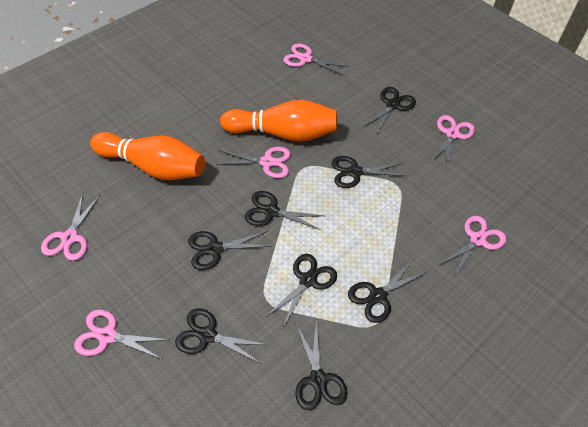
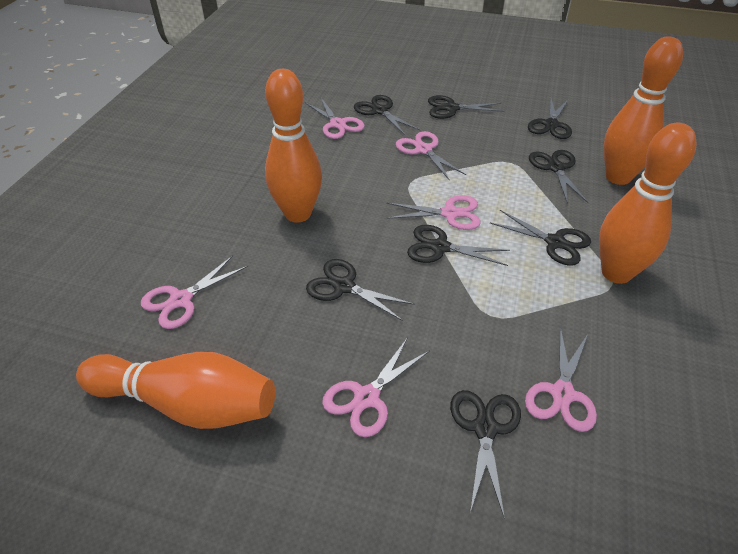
orange bowling pin: 2 -> 4

